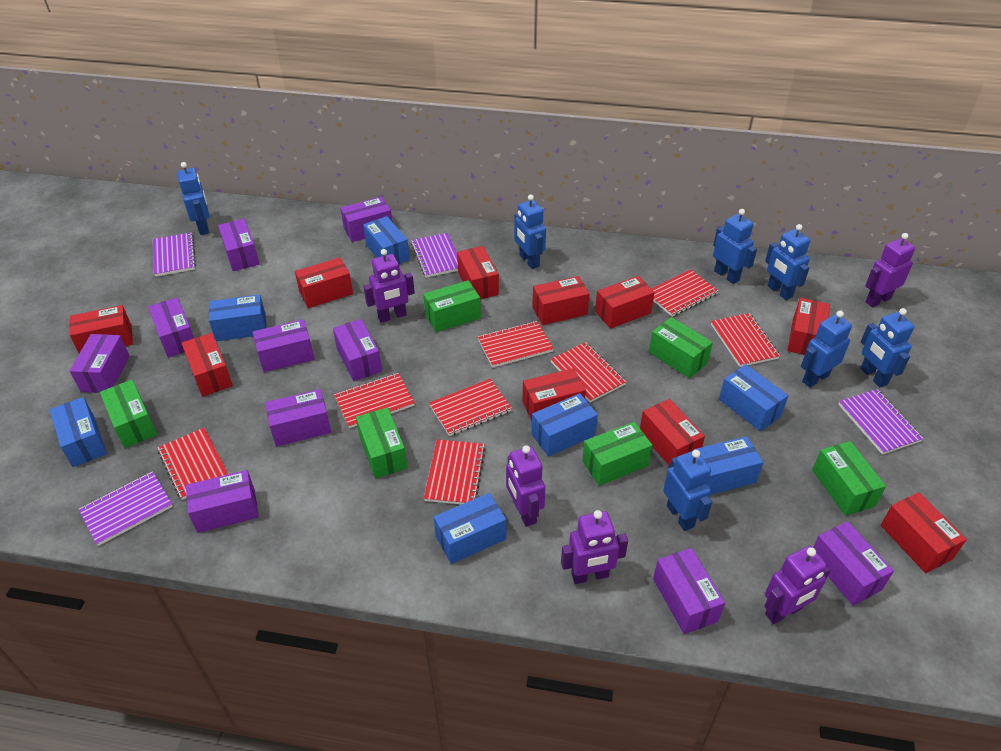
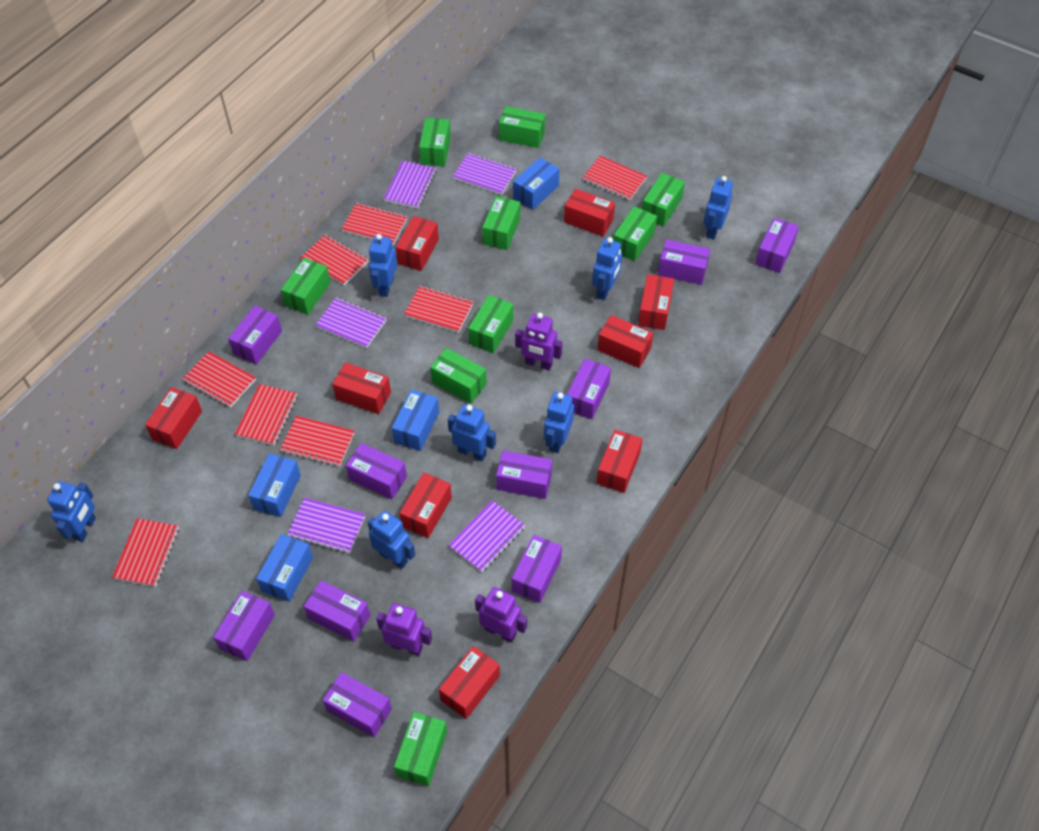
blue box: 7 -> 4
green box: 6 -> 9
purple notebook: 4 -> 5
purple robot: 5 -> 3
red box: 10 -> 9

